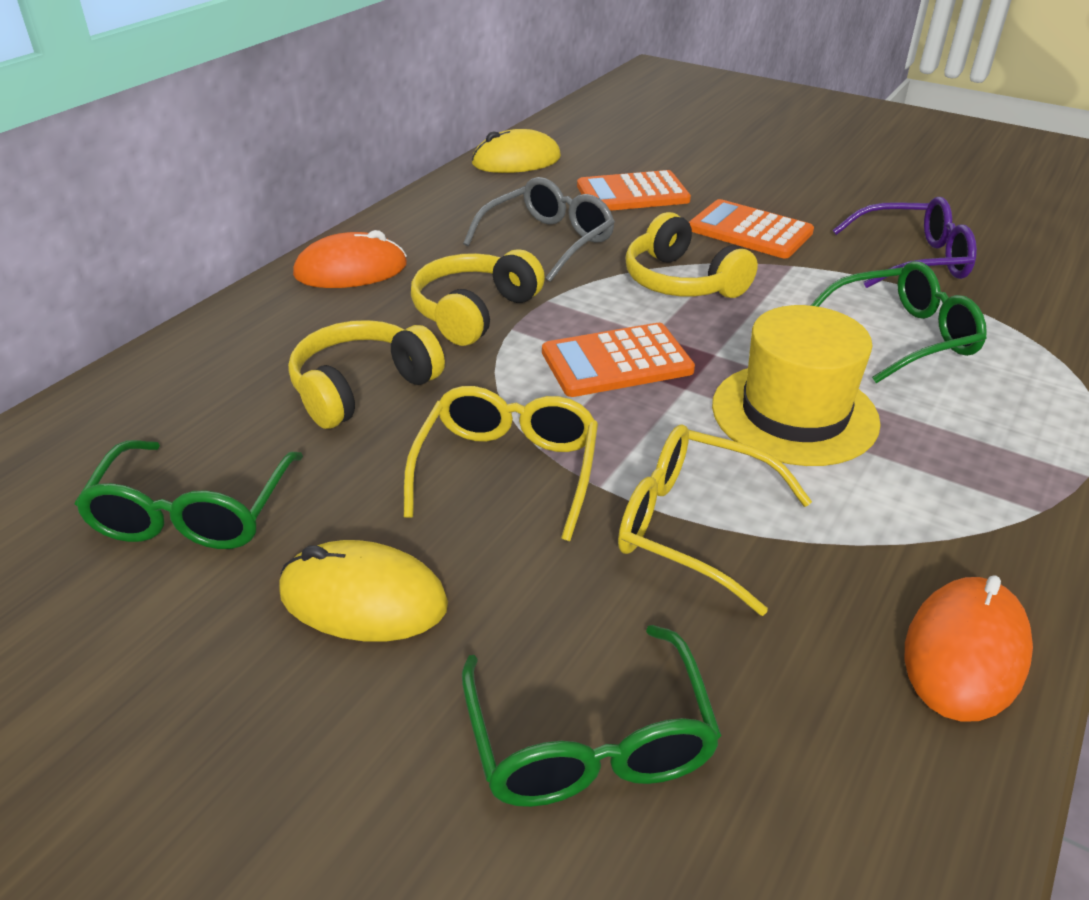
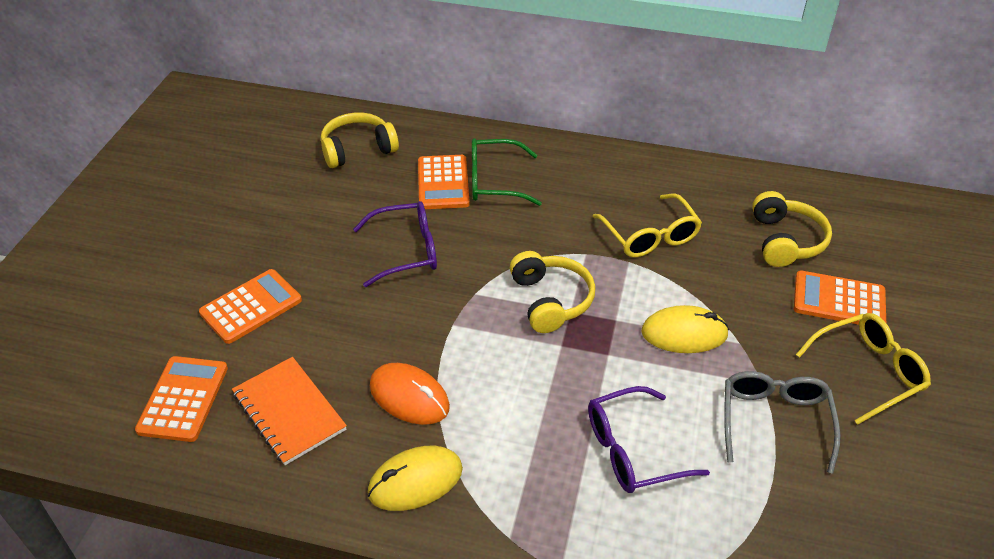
green glasses: 3 -> 1
orange calculator: 3 -> 4
orange mouse: 2 -> 1
orange notebook: 0 -> 1
purple glasses: 1 -> 2
yellow hat: 1 -> 0

